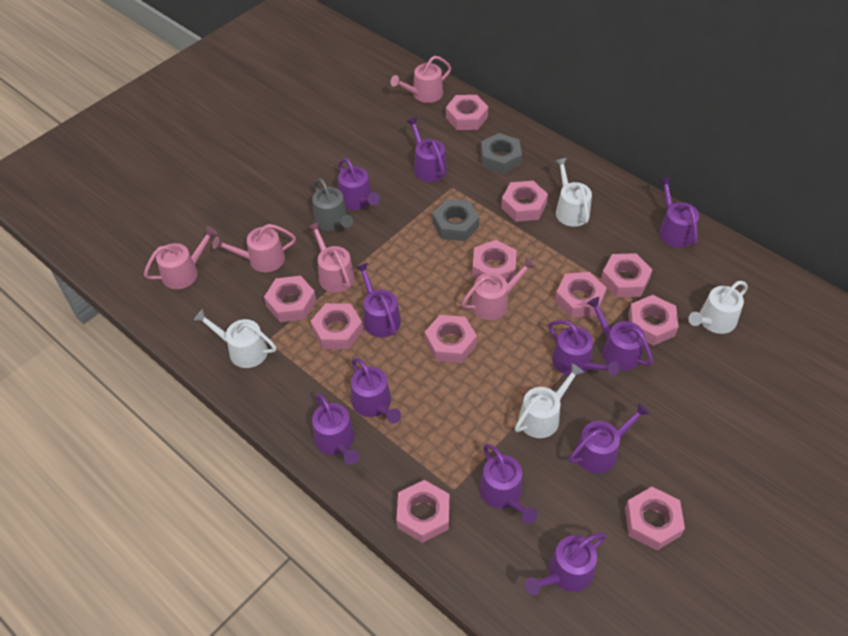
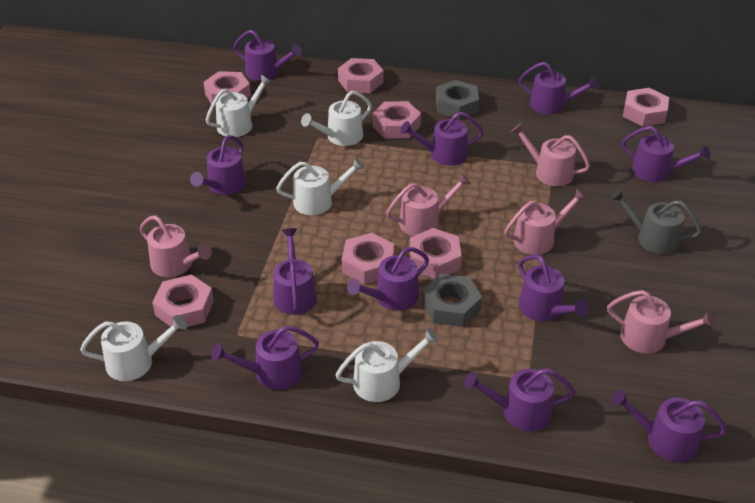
pink nut: 11 -> 7
white watering can: 4 -> 5

